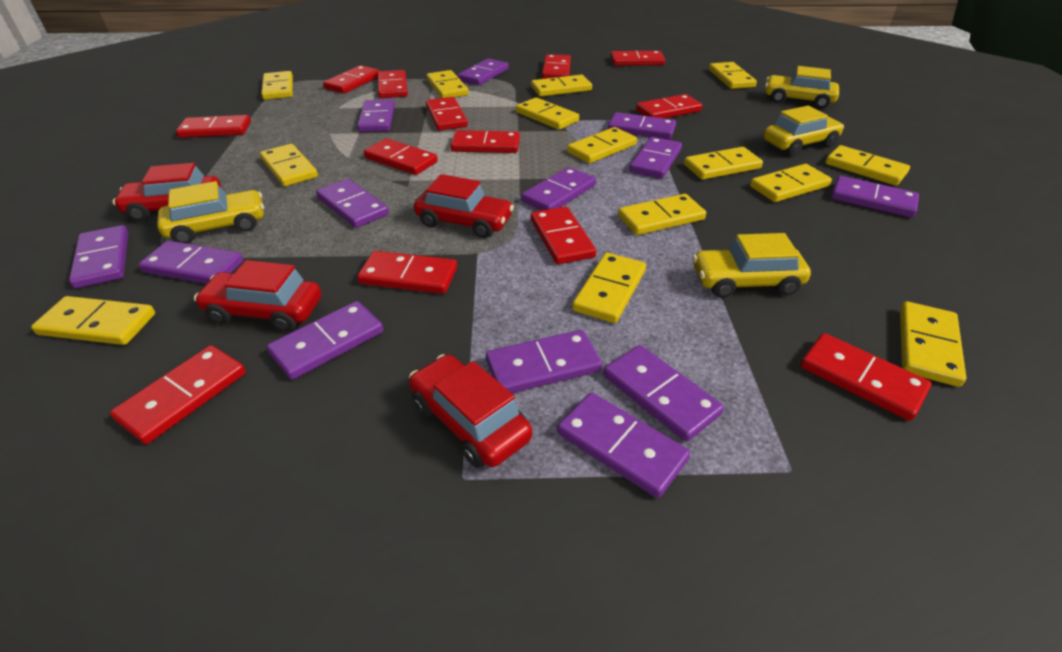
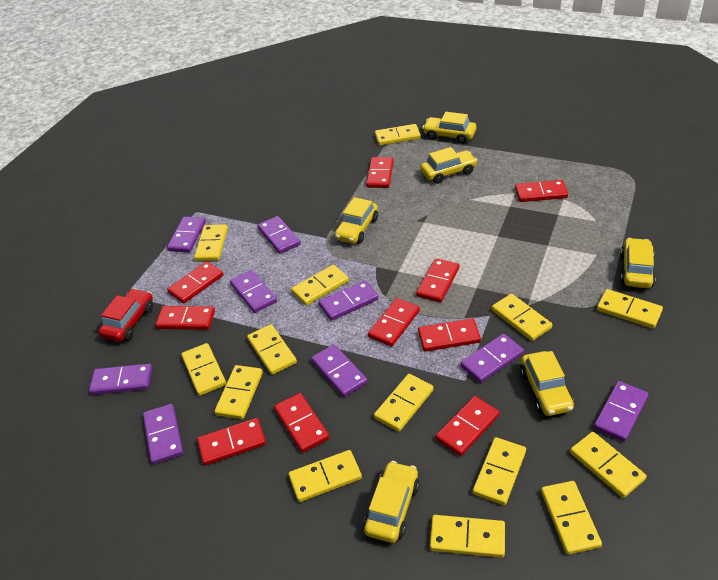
purple domino: 13 -> 9
red car: 4 -> 1
red domino: 13 -> 10
yellow car: 4 -> 6

